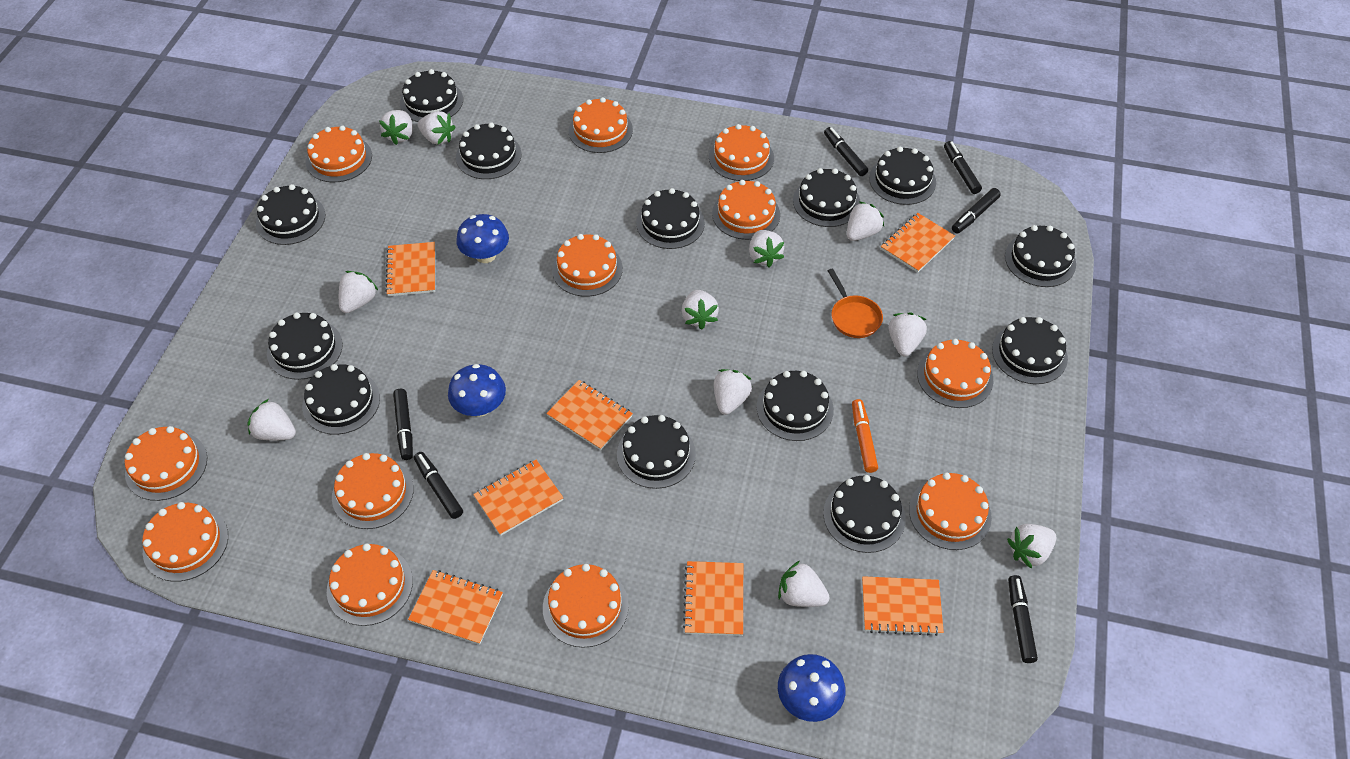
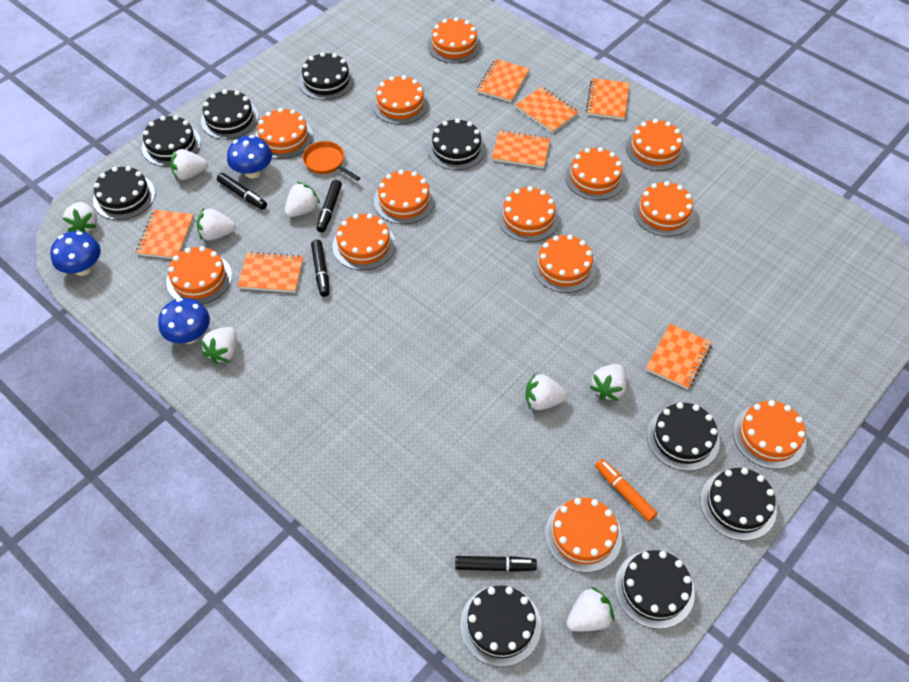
black cake: 13 -> 9
black marker: 6 -> 4
orange cake: 12 -> 13
white strawberry: 11 -> 8

